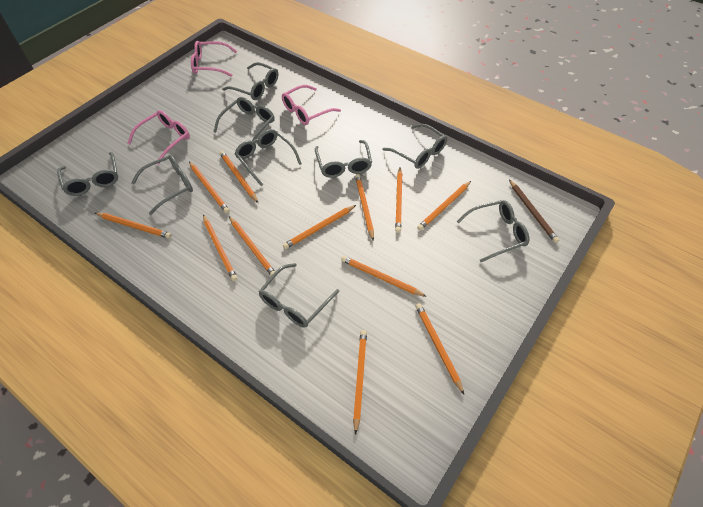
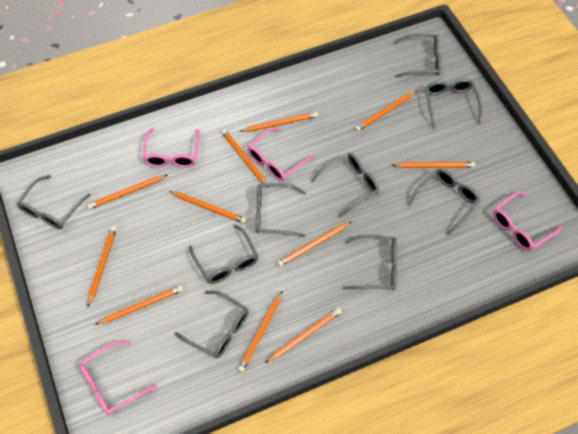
brown pencil: 1 -> 0
orange pencil: 12 -> 11
pink glasses: 3 -> 4

